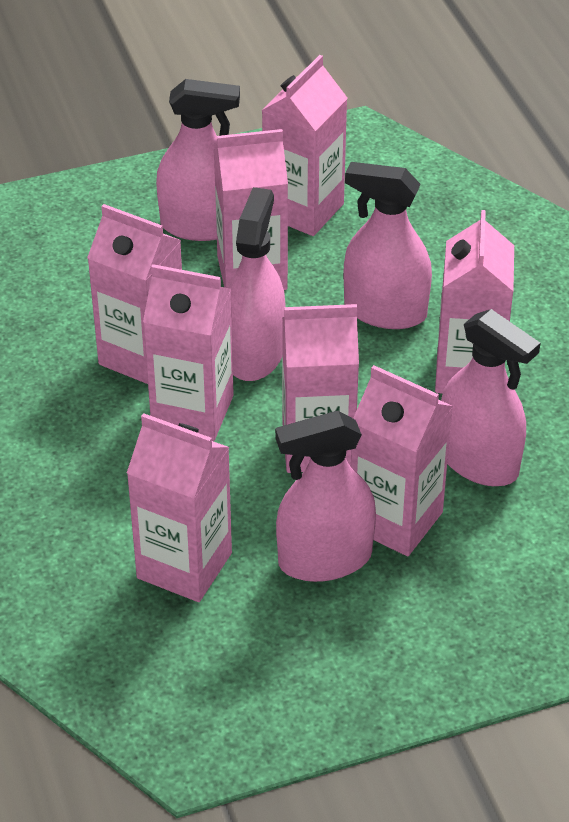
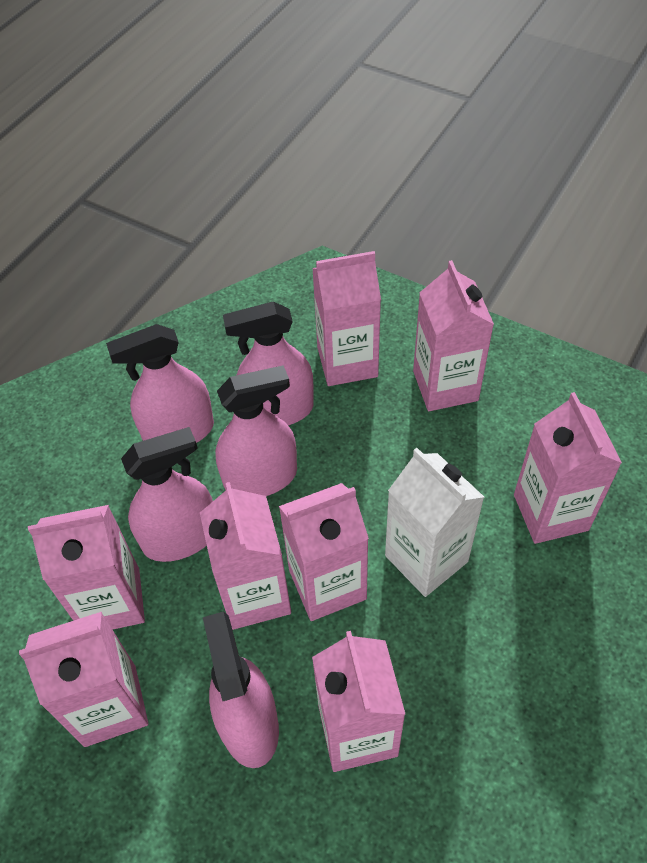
white carton: 0 -> 1

